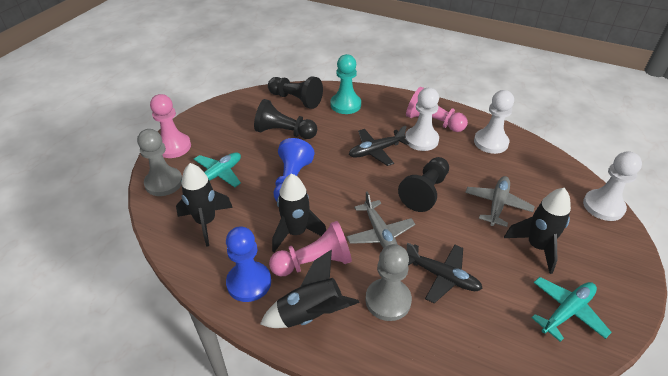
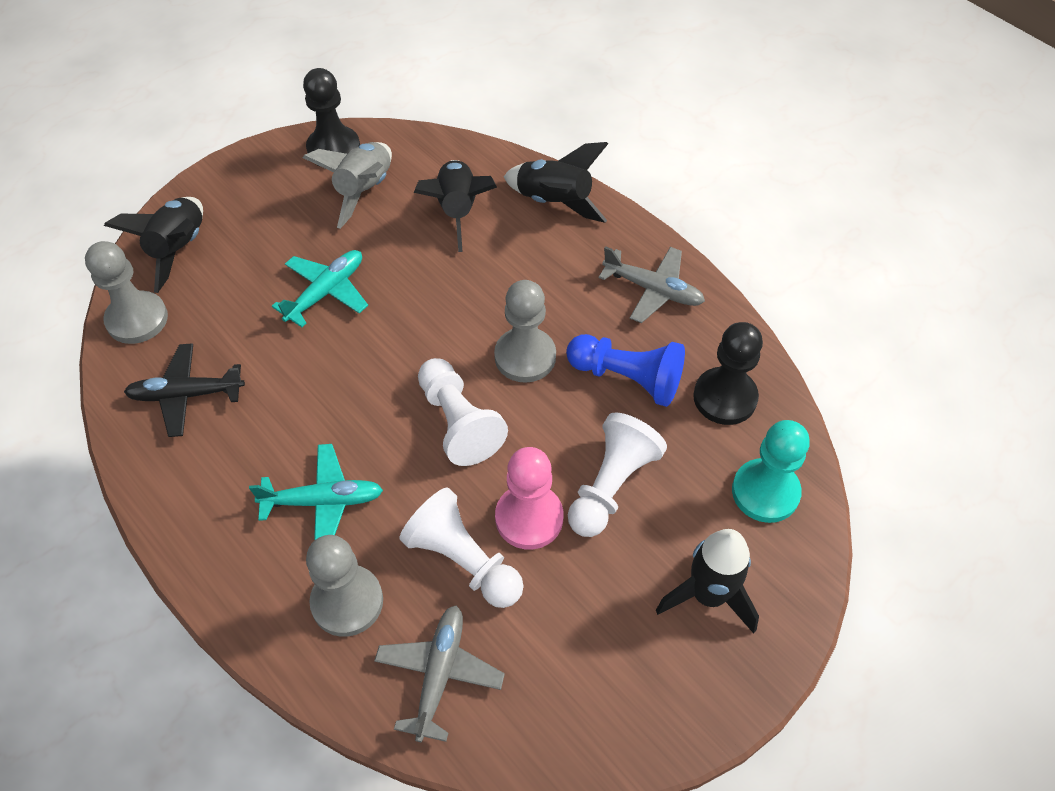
black pawn: 3 -> 2
black plane: 2 -> 1
blue pawn: 2 -> 1
grey pawn: 2 -> 3
grey rocket: 0 -> 1
pink pawn: 3 -> 1

